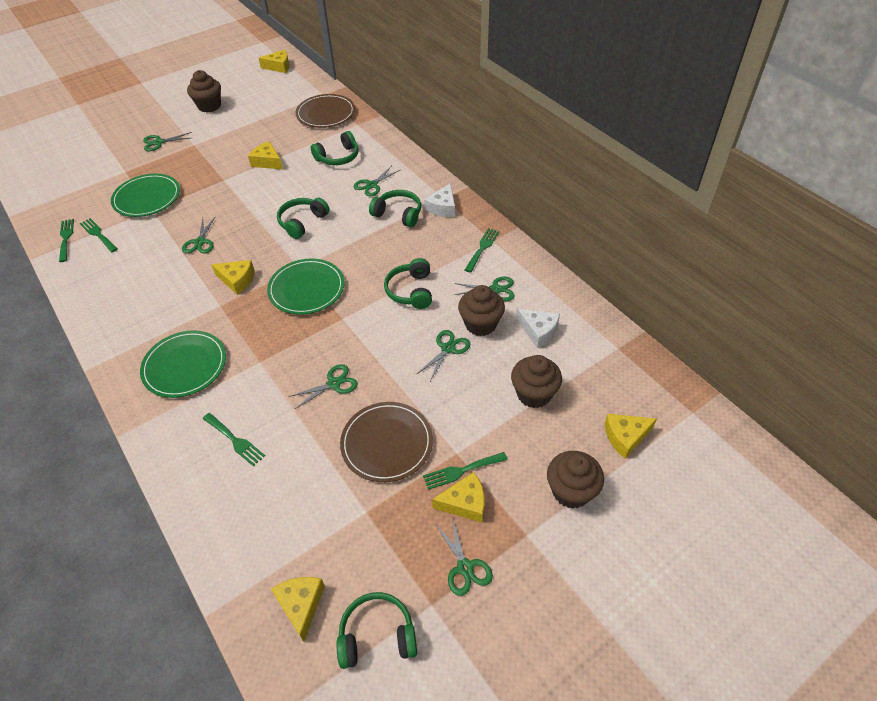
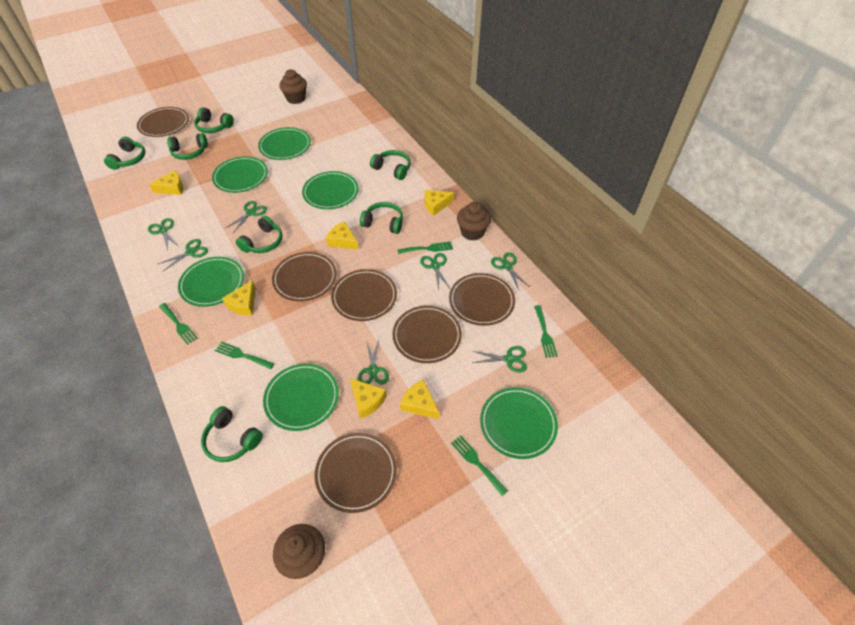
brown cupcake: 4 -> 3
brown plate: 2 -> 6
green headphones: 5 -> 7
green plate: 3 -> 6
white cheese: 2 -> 0

